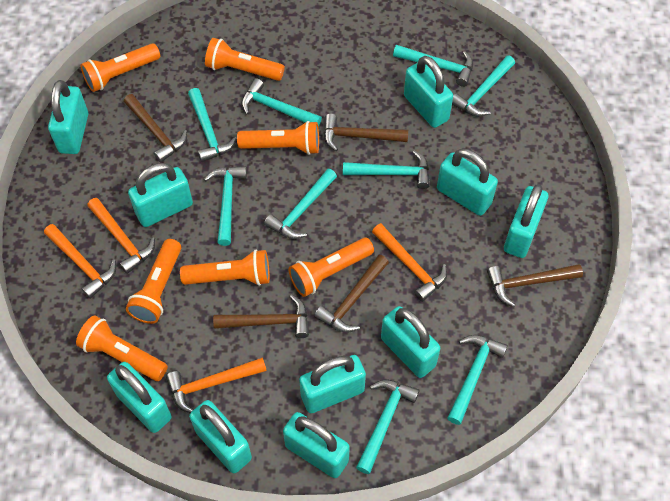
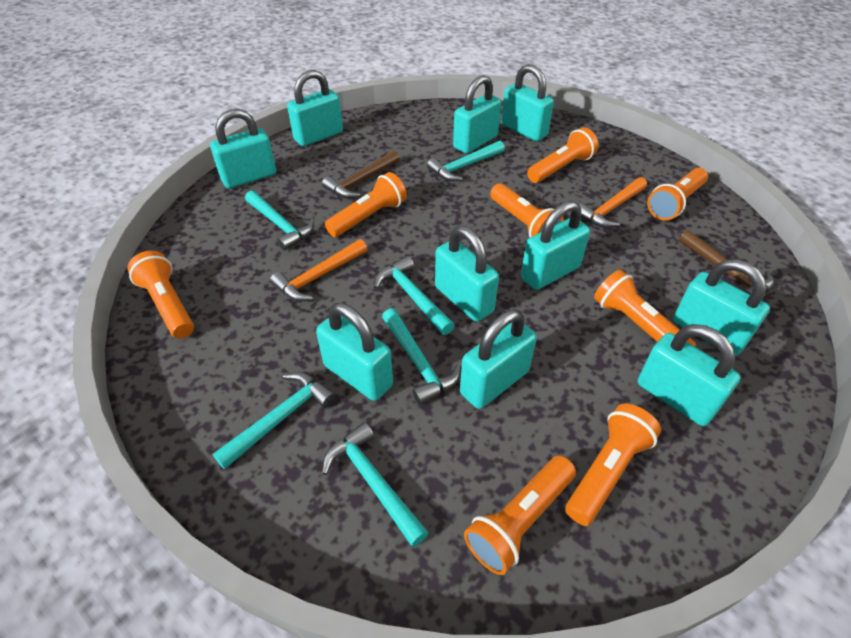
brown hammer: 5 -> 2
orange flashlight: 7 -> 8
orange hammer: 4 -> 2
turquoise hammer: 9 -> 6

